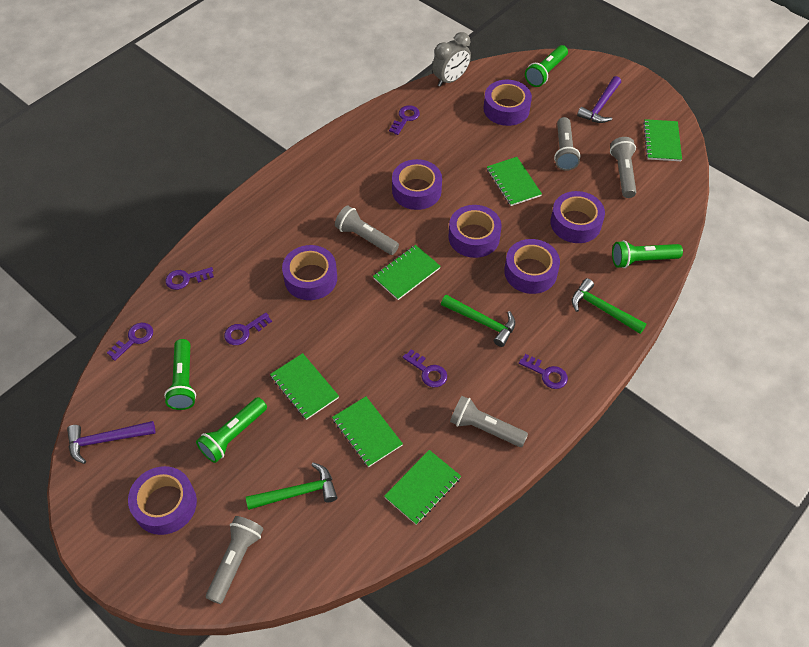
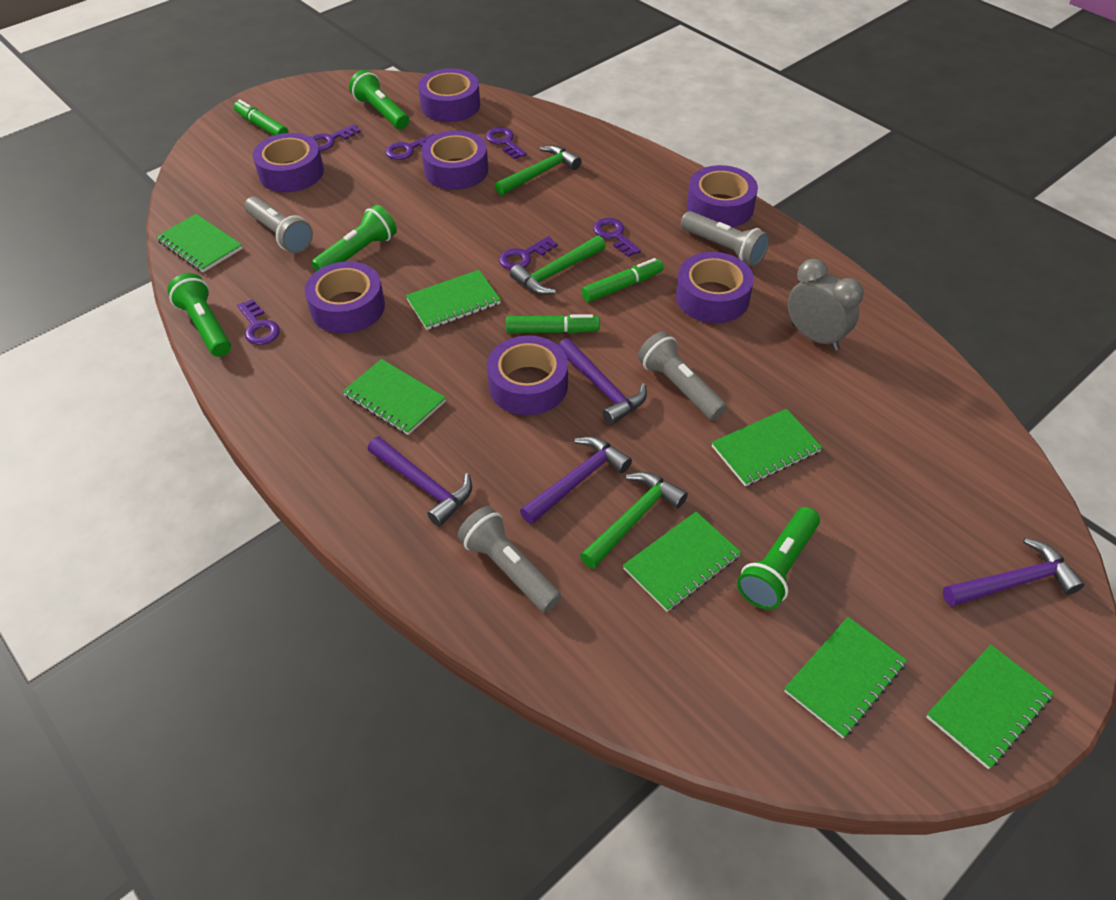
green marker: 0 -> 3
green notebook: 6 -> 7
grey flashlight: 5 -> 4
purple hammer: 2 -> 4

